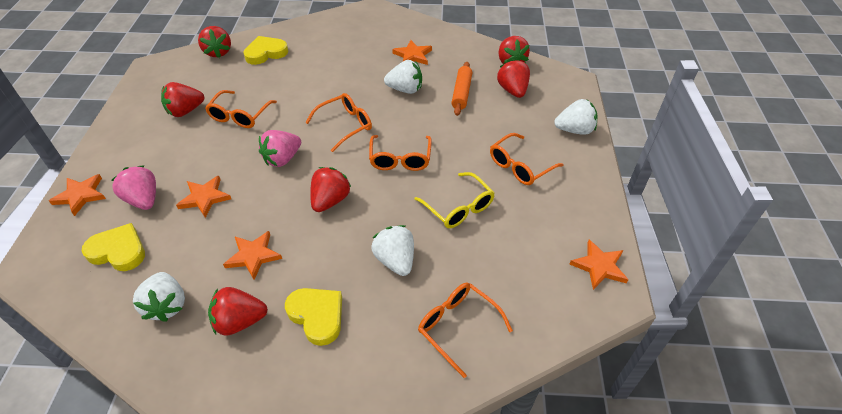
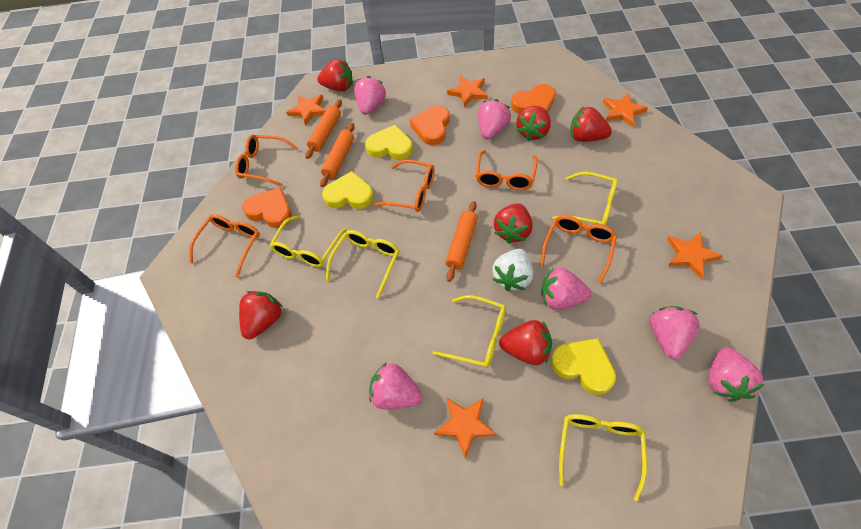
orange heart: 0 -> 3
orange rolling pin: 1 -> 3
pink strawberry: 2 -> 6
white strawberry: 4 -> 1
yellow glasses: 1 -> 5

